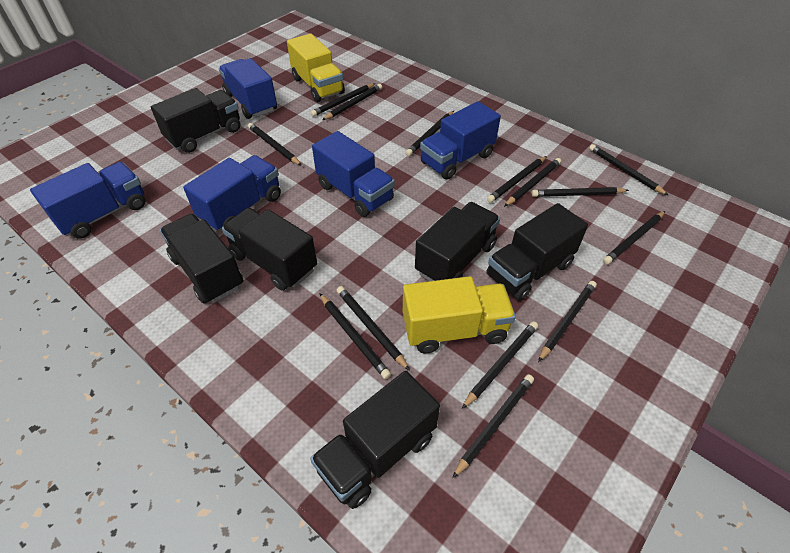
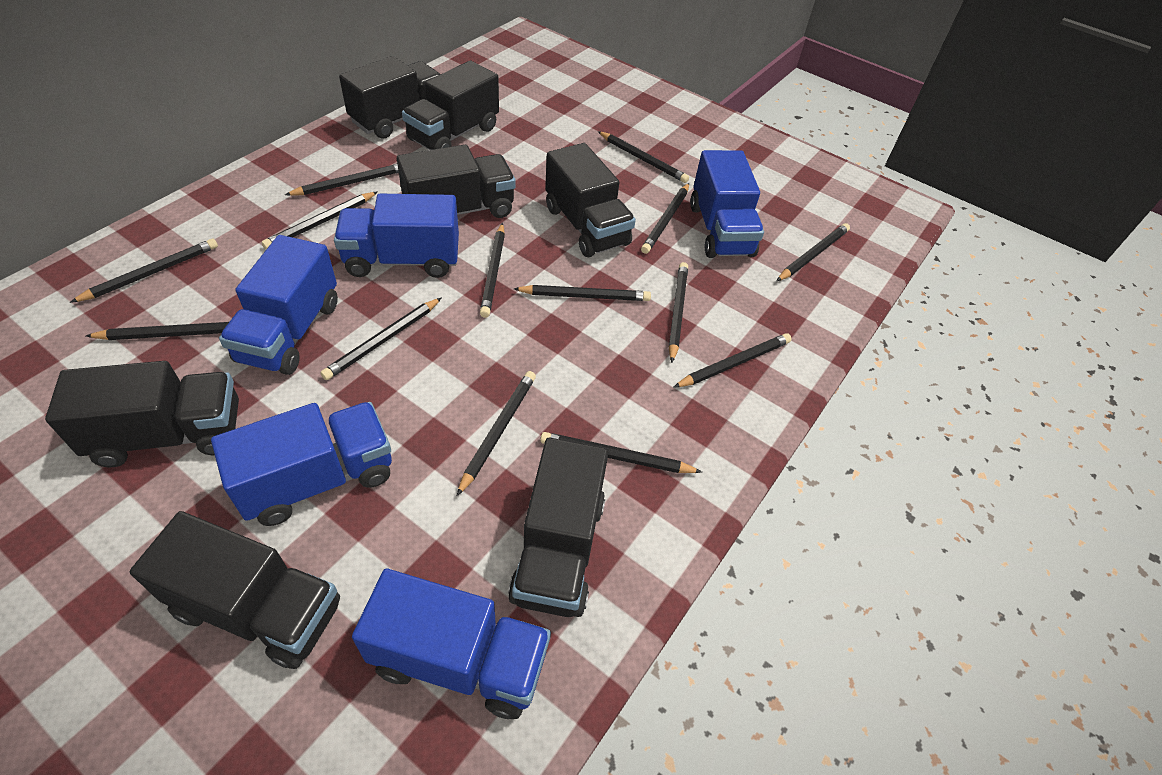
black truck: 6 -> 7
yellow truck: 2 -> 0

